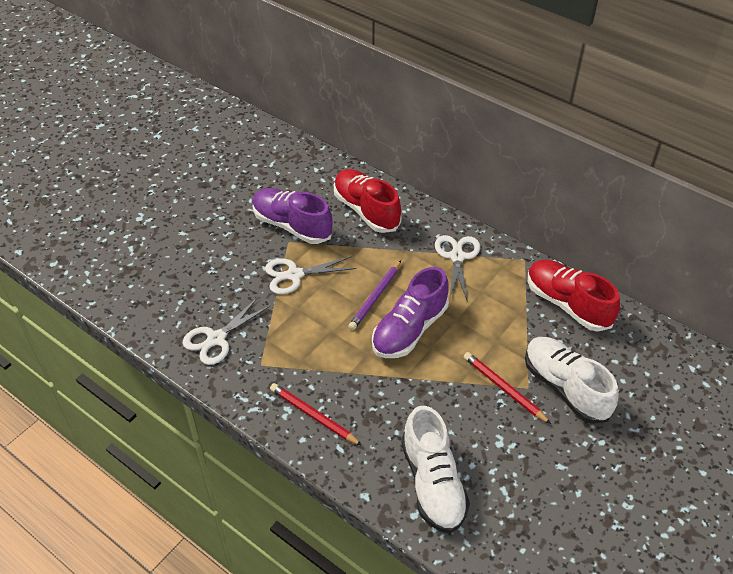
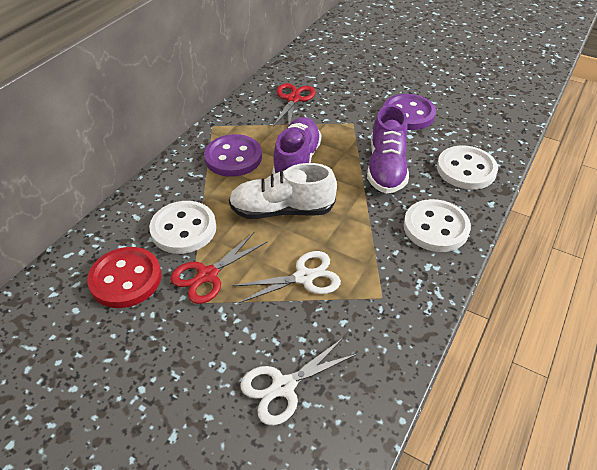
purple button: 0 -> 2
purple pencil: 1 -> 0
red button: 0 -> 1
red pencil: 2 -> 0
red scissors: 0 -> 2
red shoe: 2 -> 0
white button: 0 -> 3
white scissors: 3 -> 2
white shoe: 2 -> 1

